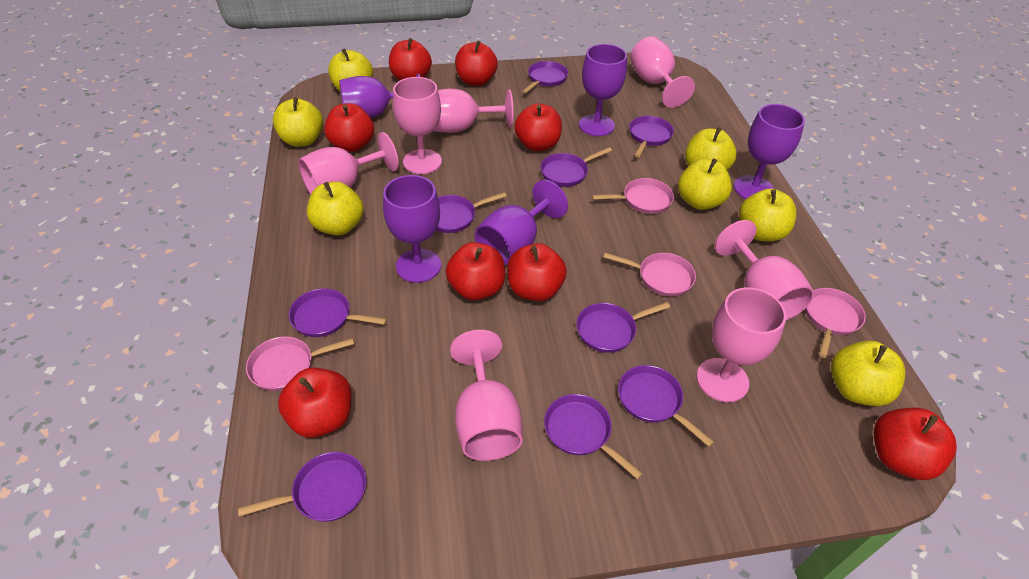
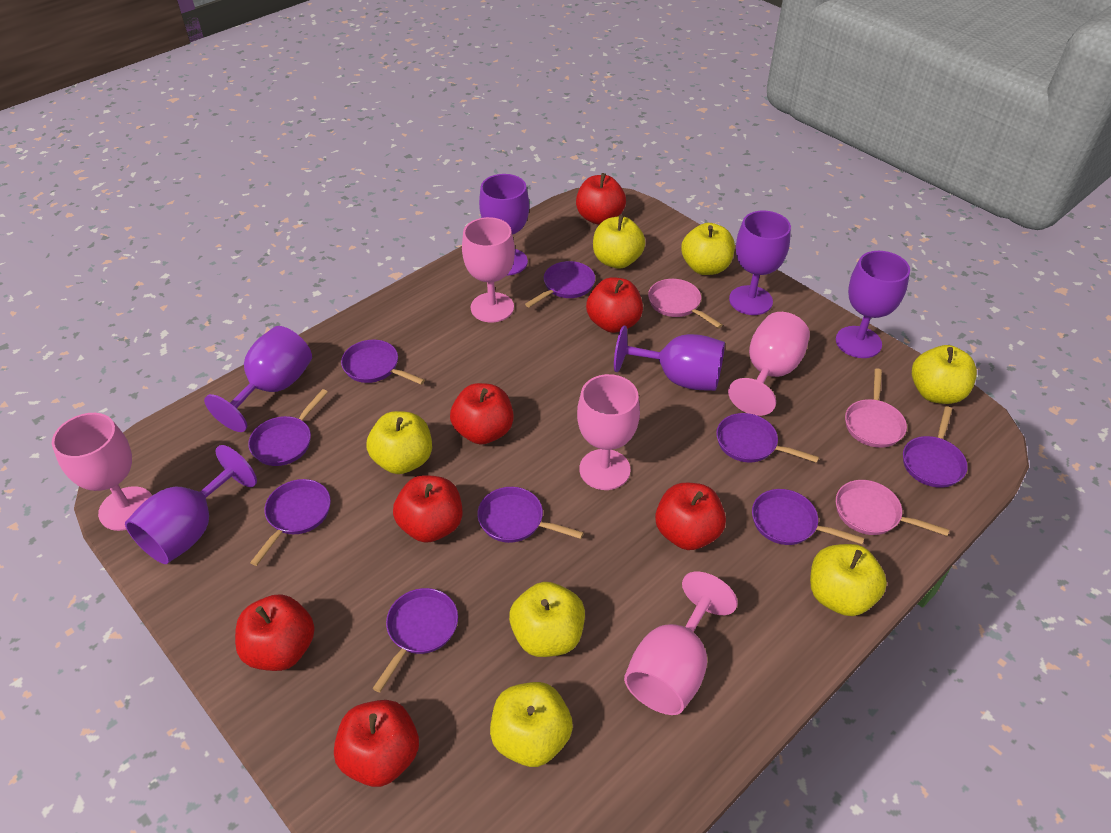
pink goblet: 7 -> 5
pink pan: 4 -> 3
purple goblet: 5 -> 6
red apple: 8 -> 7

